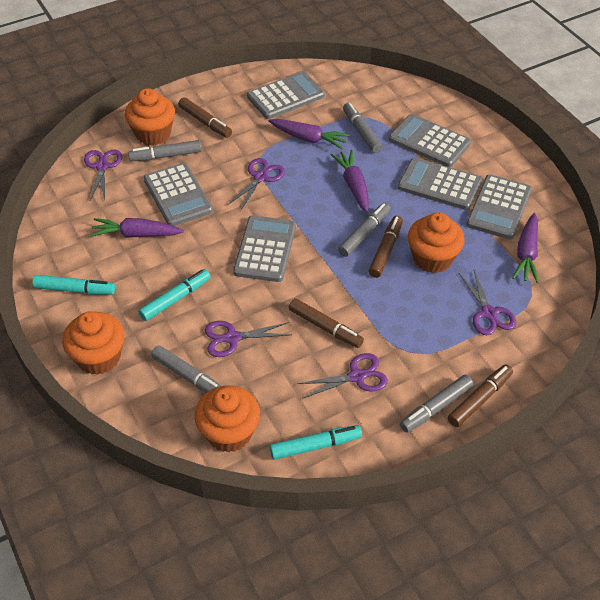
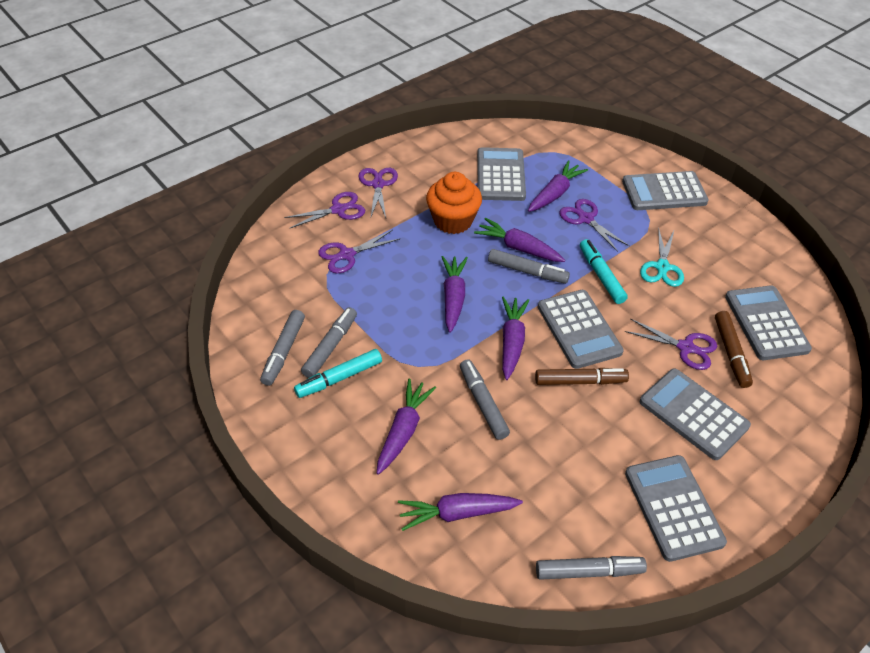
brown marker: 4 -> 2
orange cupcake: 4 -> 1
purple carrot: 4 -> 6
turquoise marker: 3 -> 2
turquoise scissors: 0 -> 1

